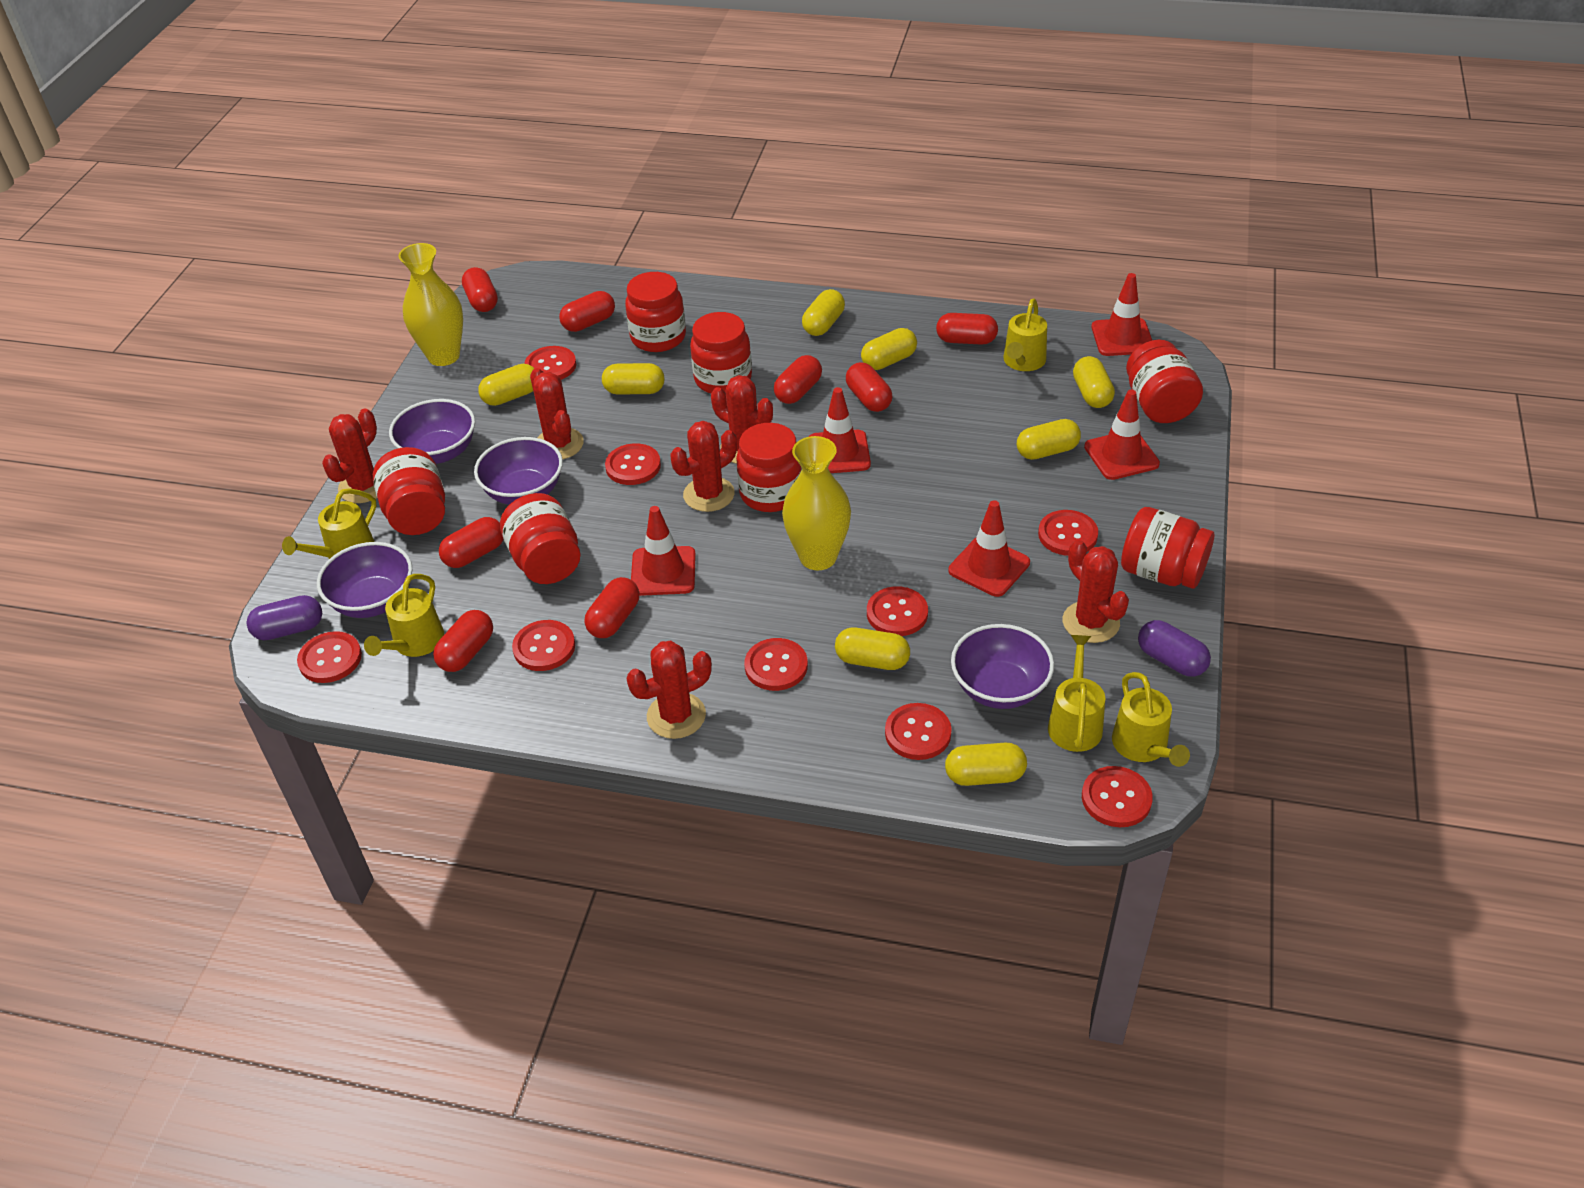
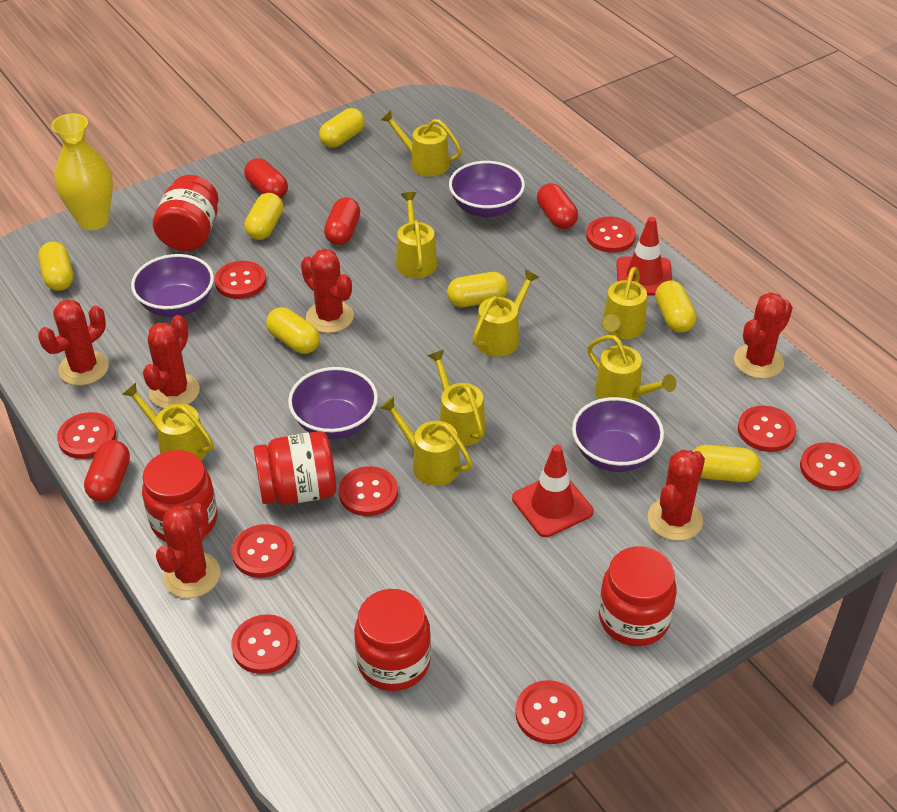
purple capsule: 2 -> 0
red capsule: 8 -> 4
red jar: 7 -> 5
red traffic cone: 5 -> 2
yellow capsule: 8 -> 7
yellow vase: 2 -> 1
yellow watering can: 5 -> 8

